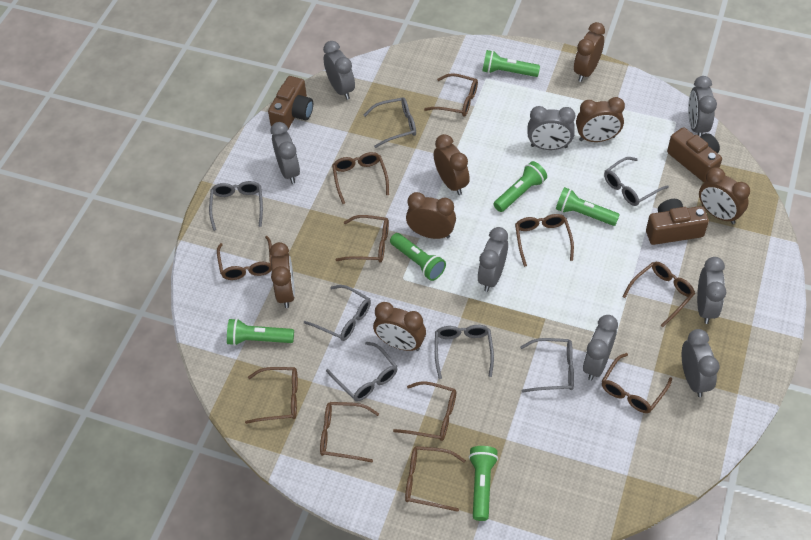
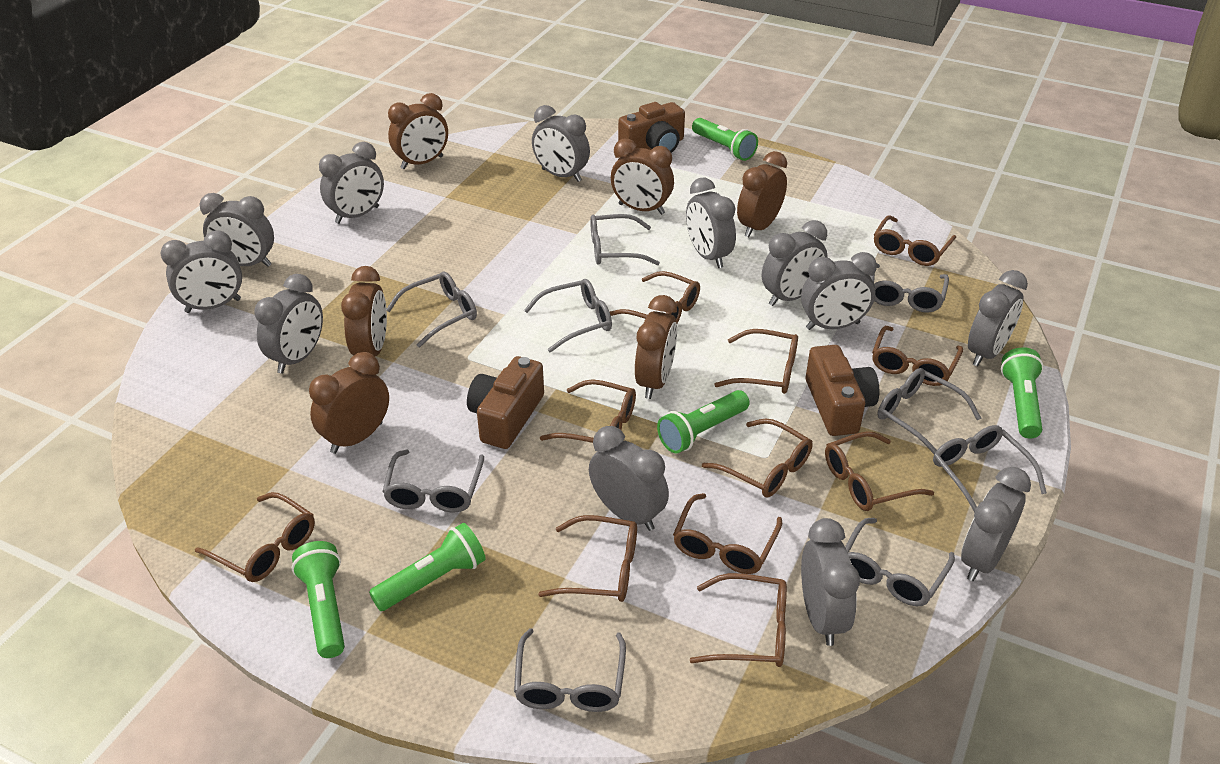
brown clock: 7 -> 6
green flashlight: 6 -> 5
grey clock: 8 -> 12
grey glasses: 7 -> 9

